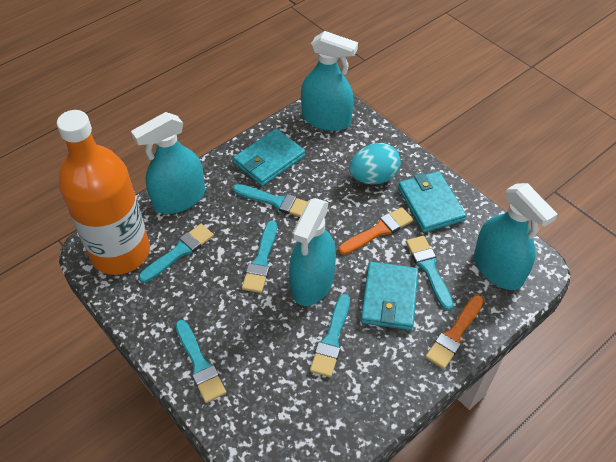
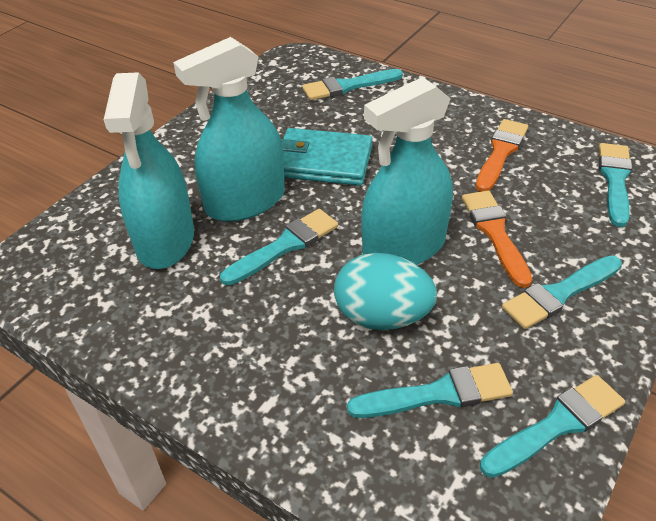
orange bottle: 1 -> 0
turquoise spray bottle: 4 -> 3
turquoise wallet: 3 -> 1

